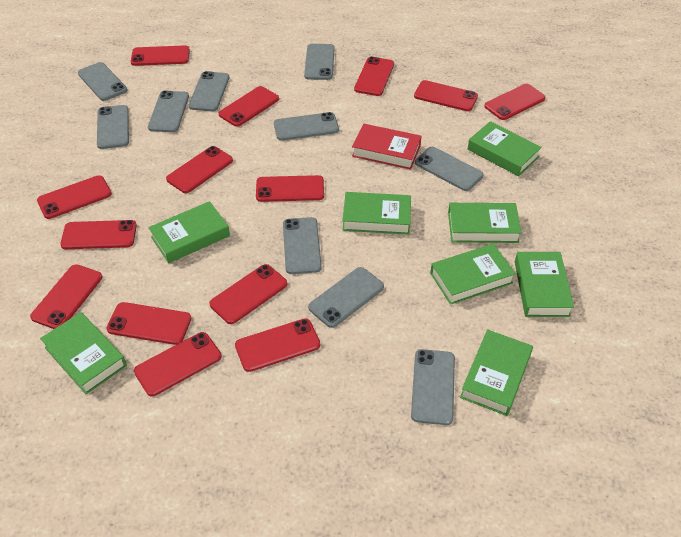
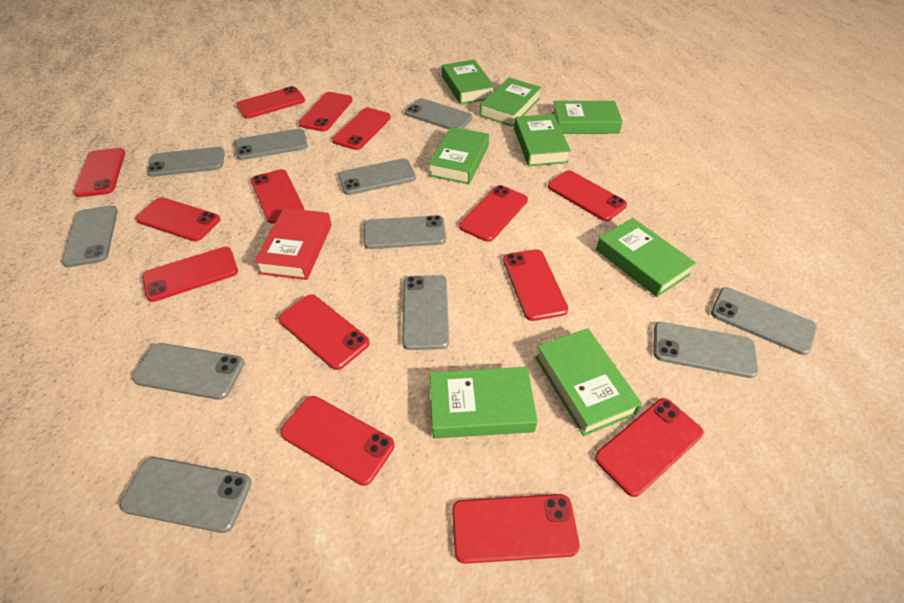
grey phone: 10 -> 11

